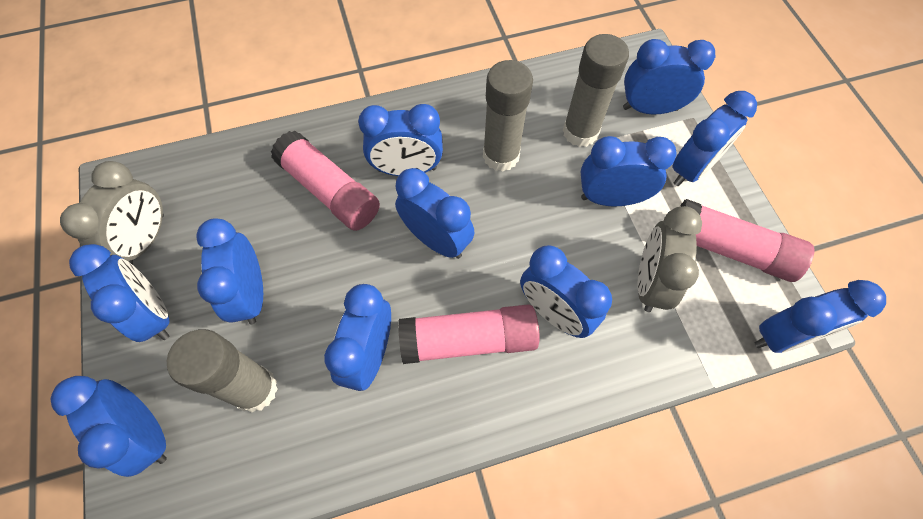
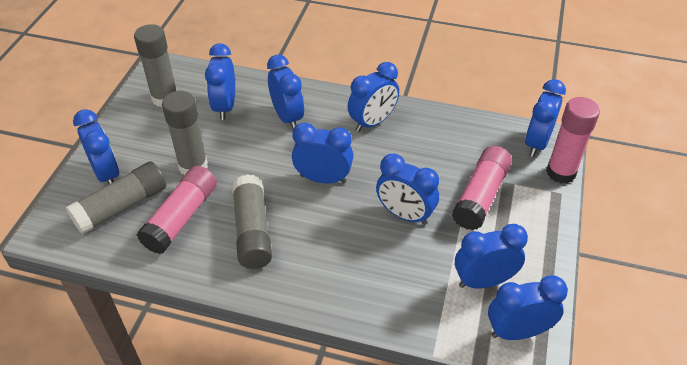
blue clock: 11 -> 9
grey clock: 2 -> 0
grey glue stick: 3 -> 4

